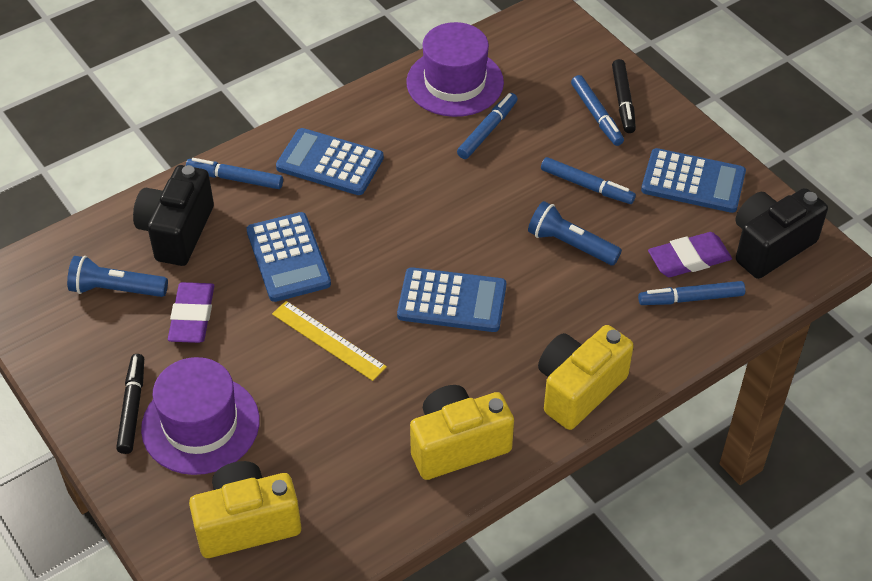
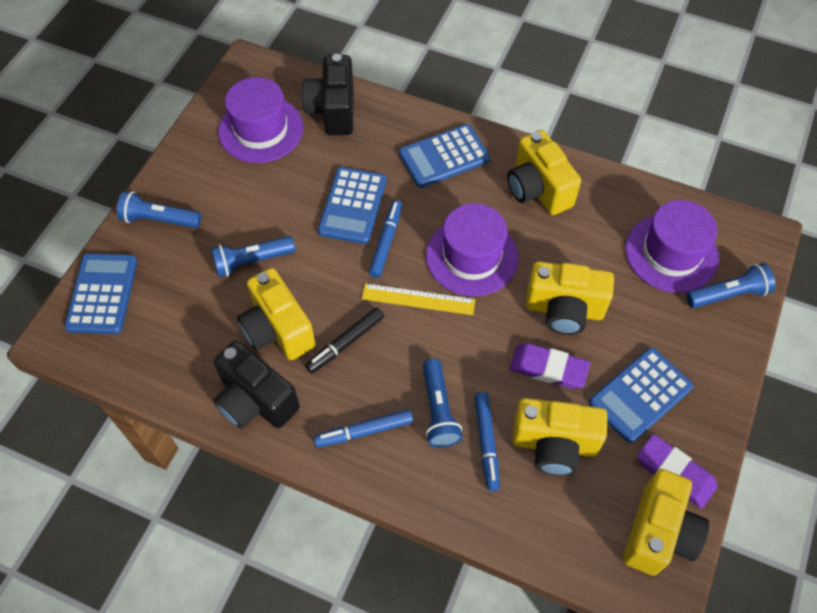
black marker: 2 -> 1
blue flashlight: 2 -> 4
blue marker: 5 -> 3
purple hat: 2 -> 3
yellow camera: 3 -> 5

